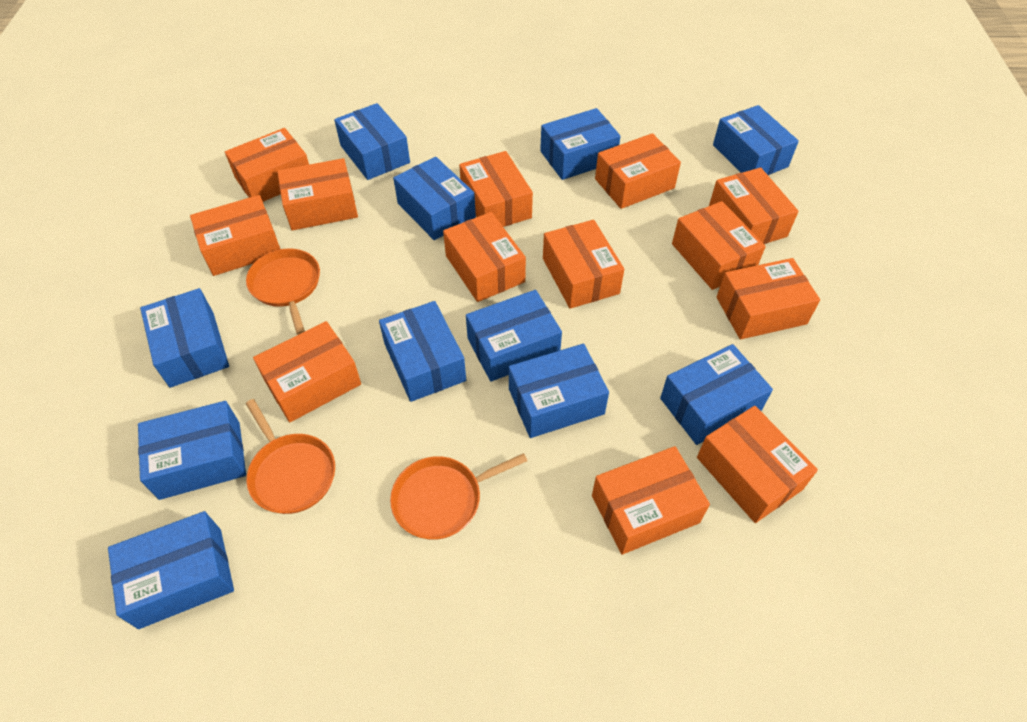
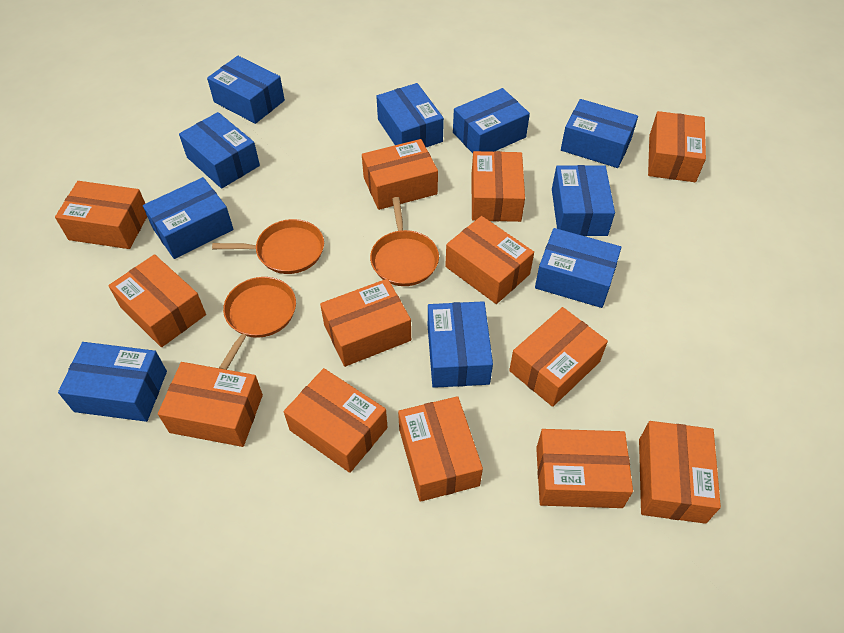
blue box: 11 -> 10

